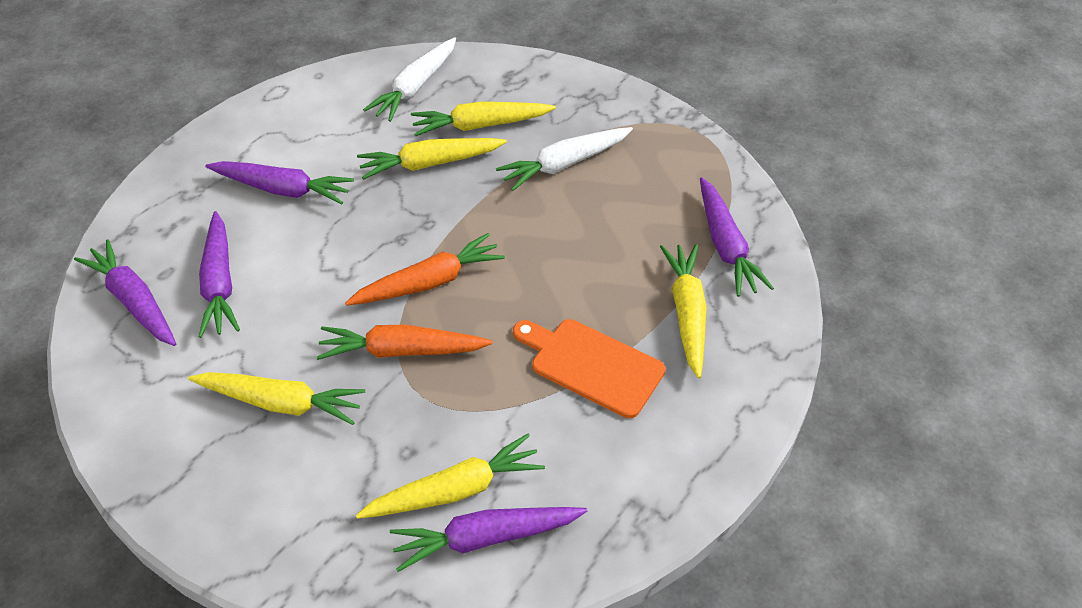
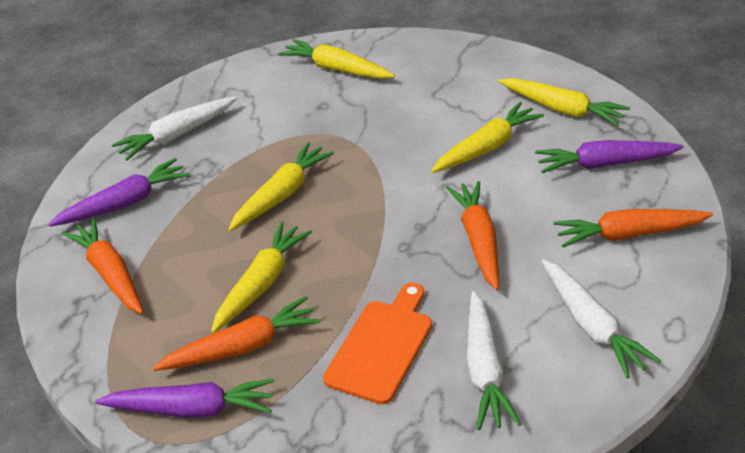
orange carrot: 2 -> 4
purple carrot: 5 -> 3
white carrot: 2 -> 3

